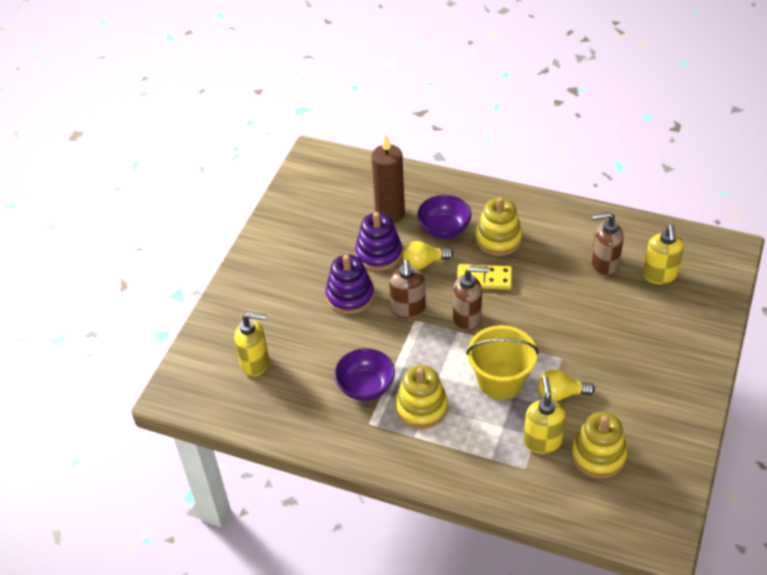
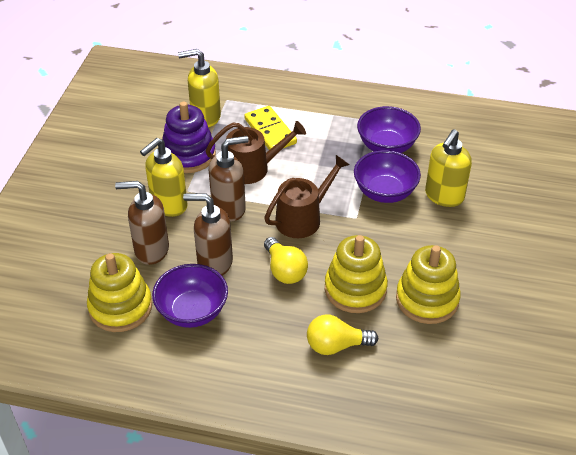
brown candle: 1 -> 0
brown watering can: 0 -> 2
purple bowl: 2 -> 3
purple stacking toy: 2 -> 1
yellow bucket: 1 -> 0

